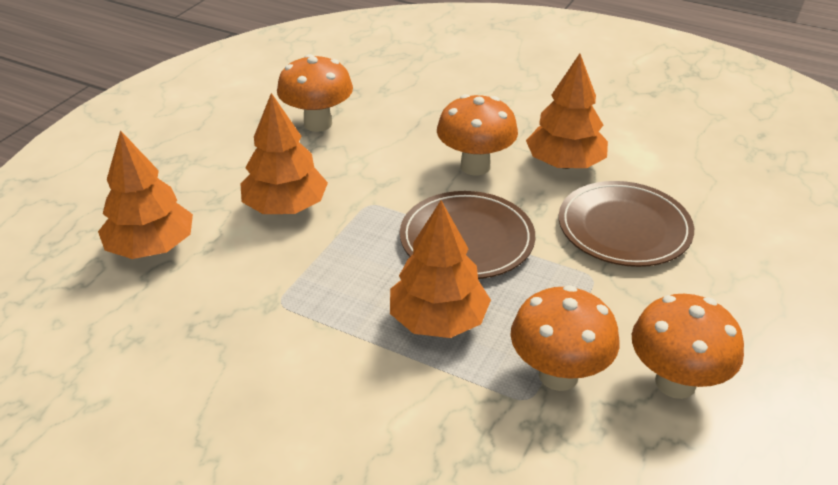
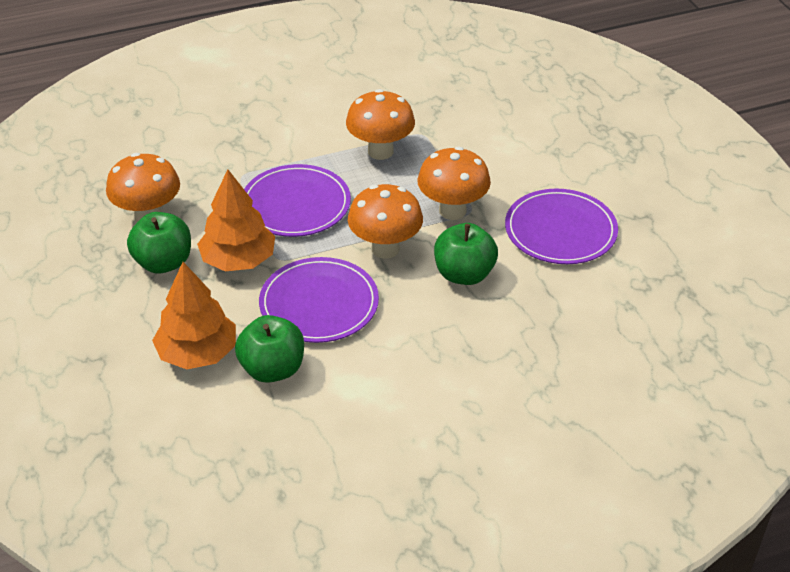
brown plate: 2 -> 0
green apple: 0 -> 3
orange tree: 4 -> 2
purple plate: 0 -> 3

